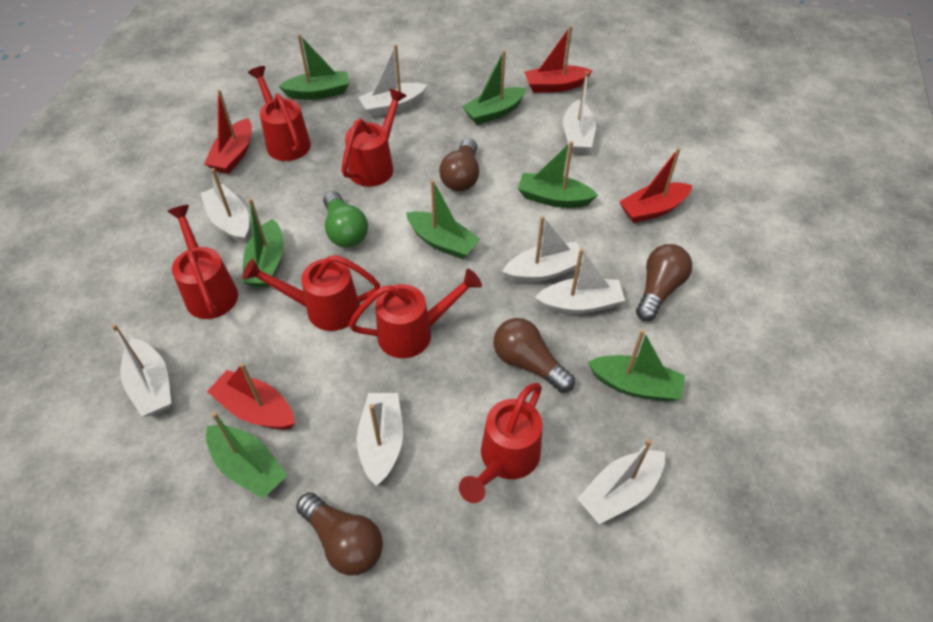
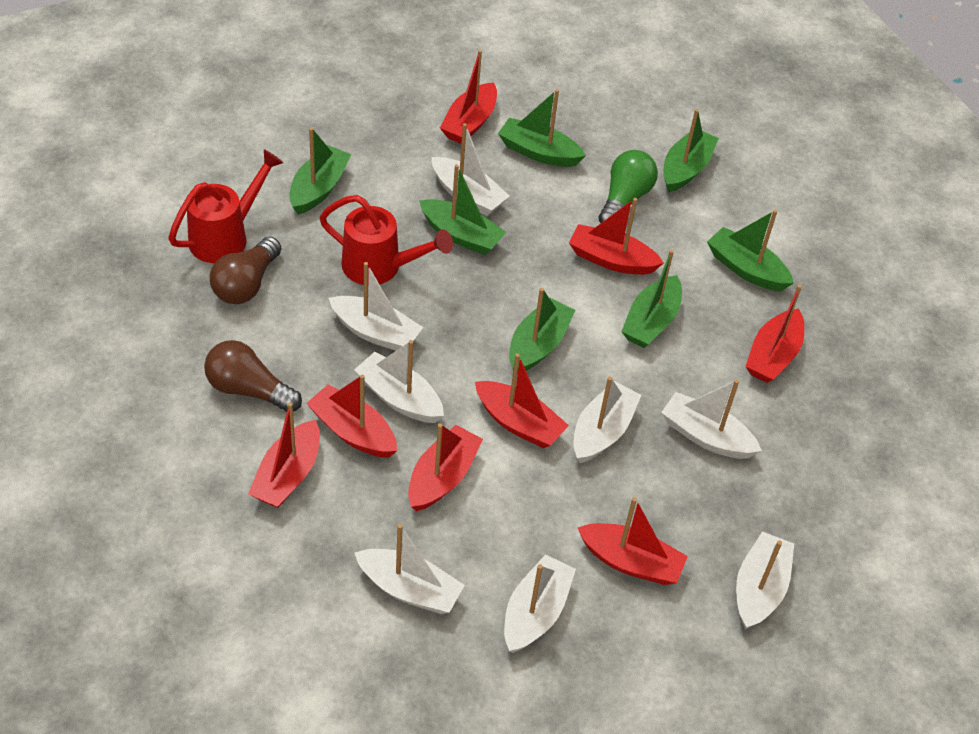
brown light bulb: 4 -> 2
red boat: 4 -> 8
red watering can: 6 -> 2

